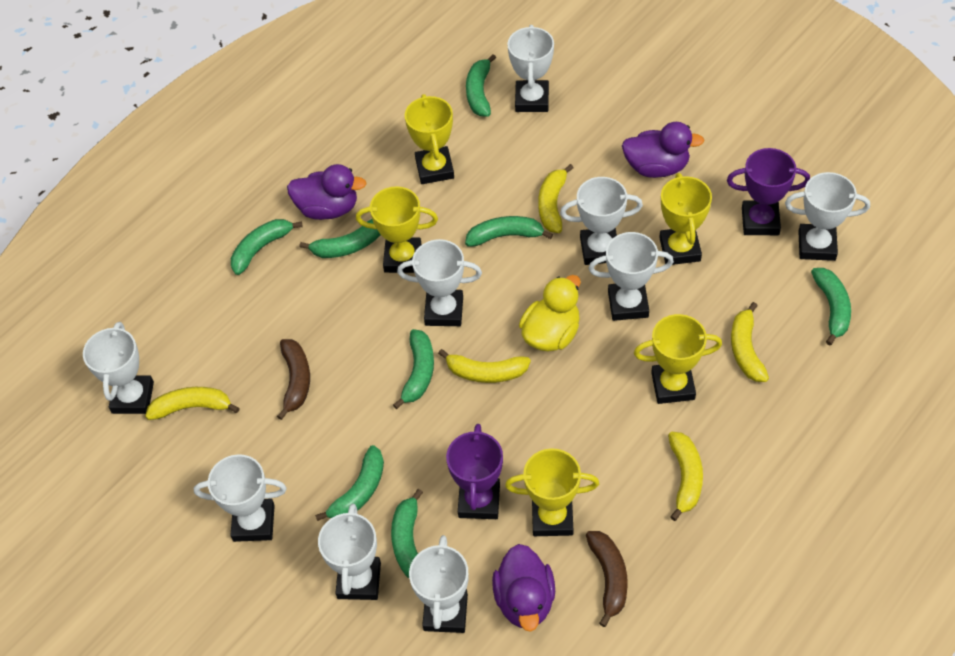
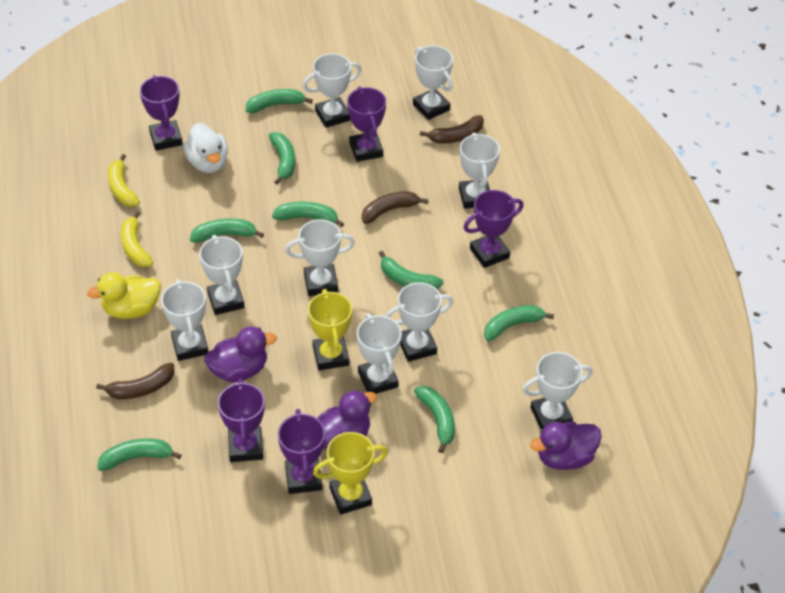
brown banana: 2 -> 3
purple trophy: 2 -> 5
white duck: 0 -> 1
yellow banana: 5 -> 2
yellow trophy: 5 -> 2

